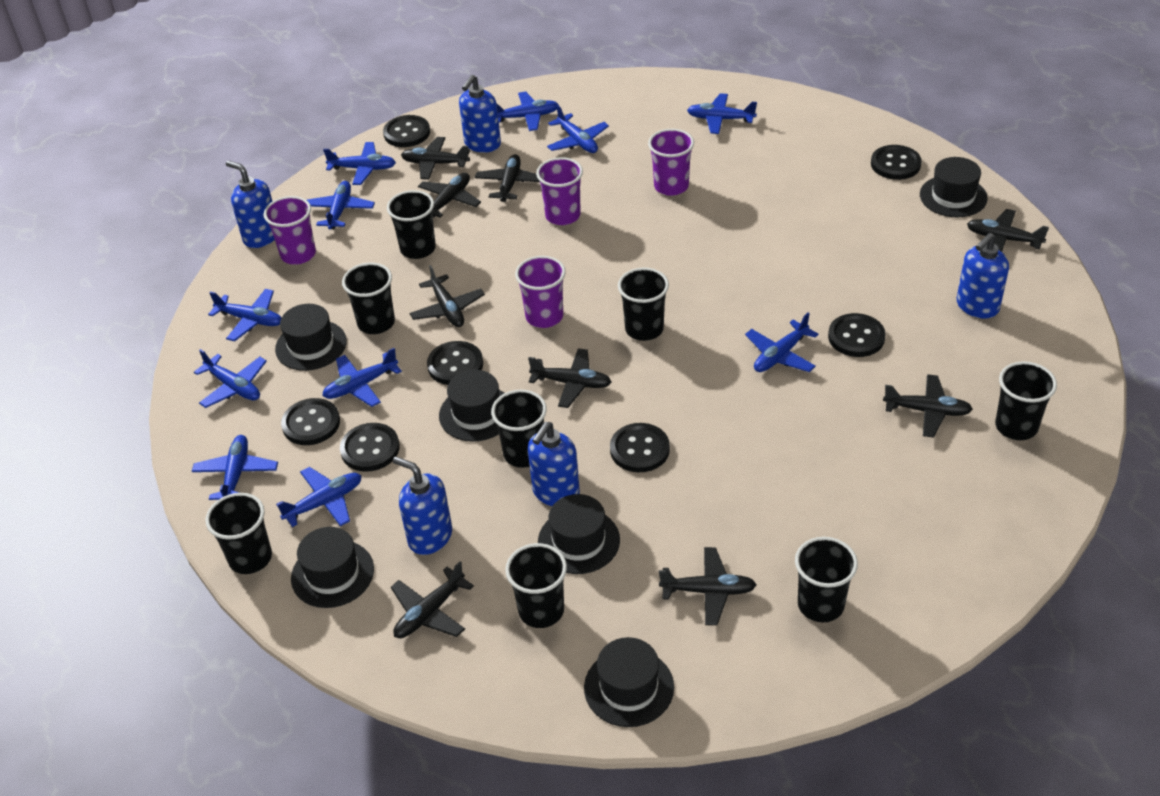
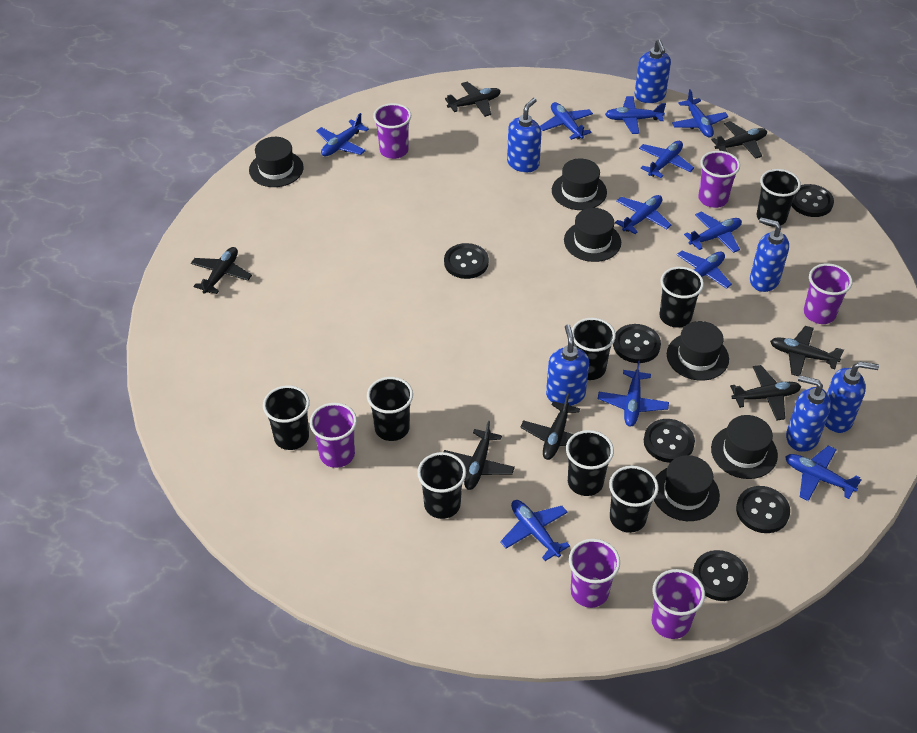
black button: 7 -> 6
black plane: 9 -> 7
blue soap dispenser: 5 -> 6
purple cup: 4 -> 6

